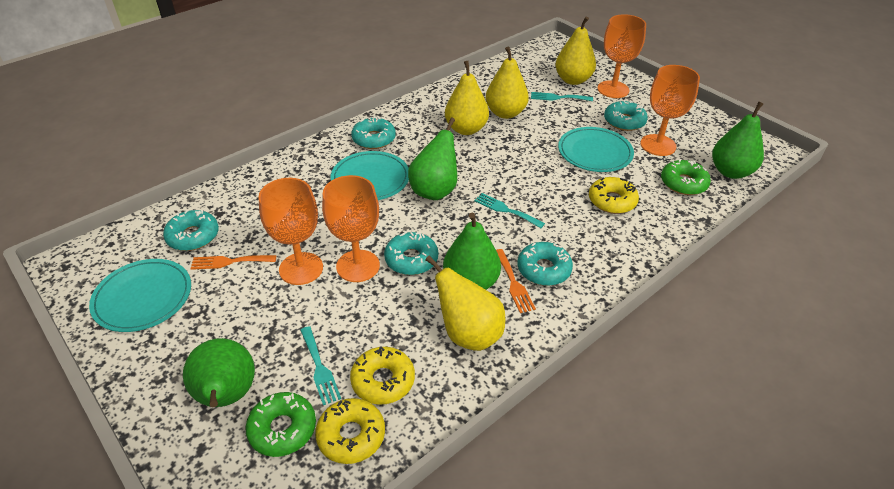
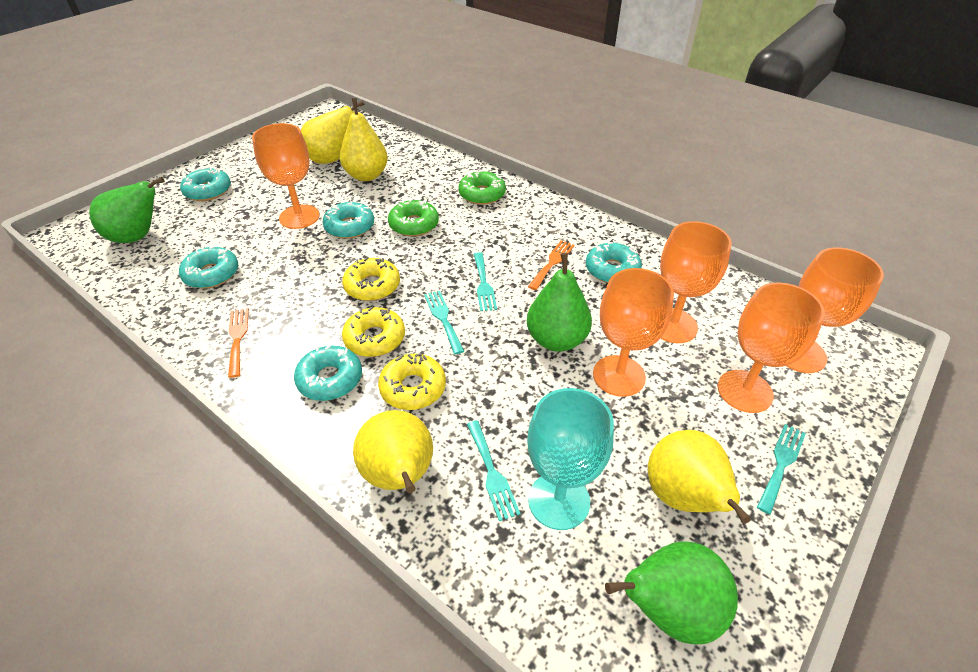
green pear: 4 -> 3
orange goblet: 4 -> 5
turquoise fork: 3 -> 4
turquoise goblet: 0 -> 1
turquoise plate: 3 -> 0

